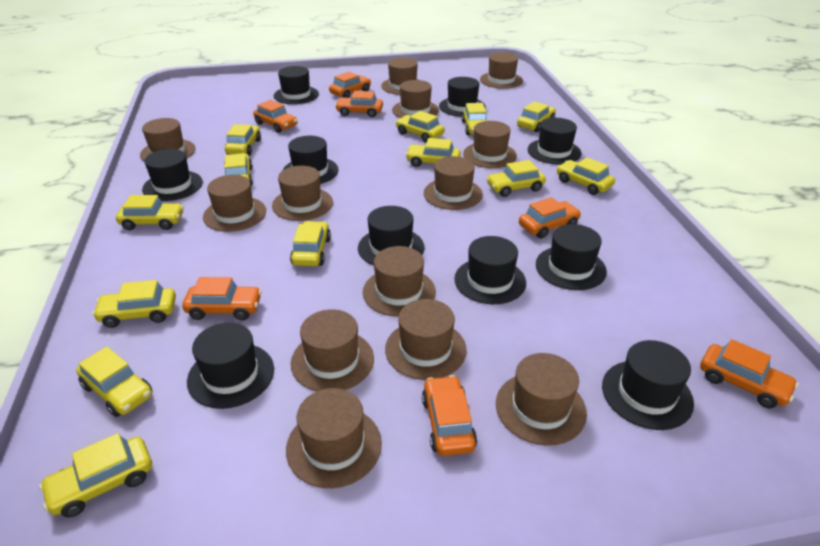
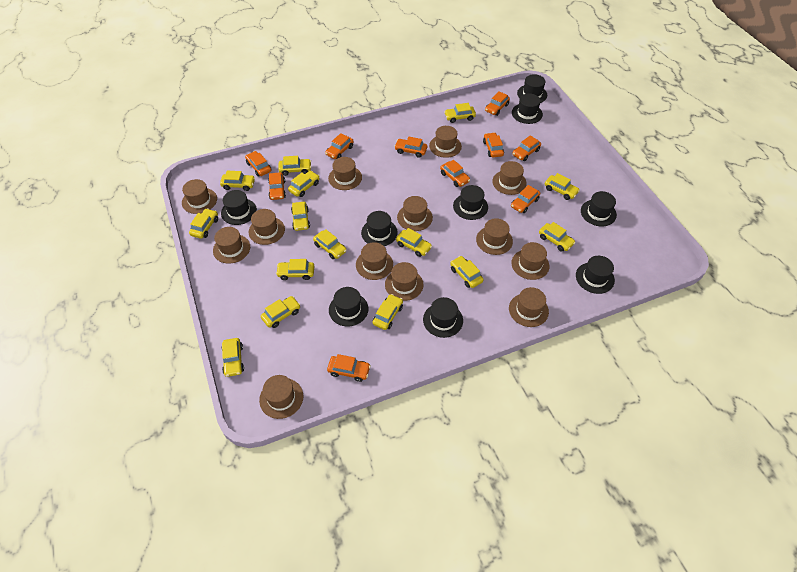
black hat: 10 -> 9
orange car: 7 -> 10
yellow car: 13 -> 15

